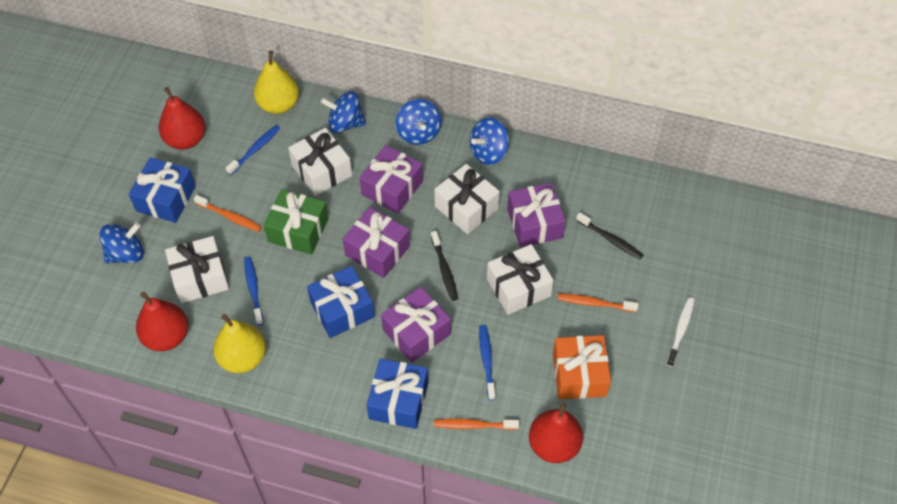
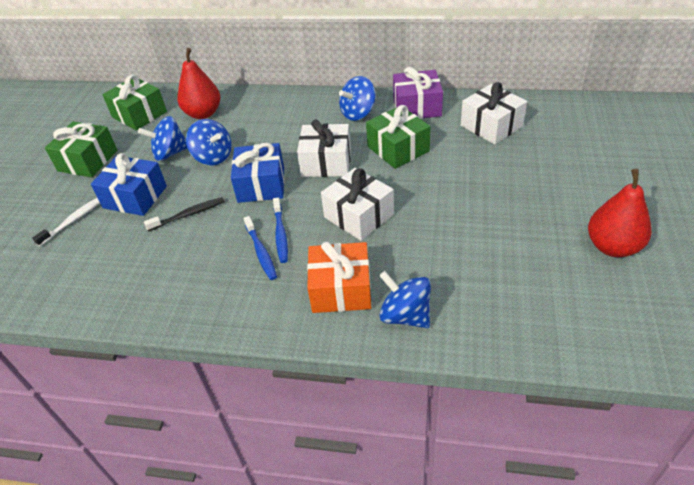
black toothbrush: 2 -> 1
blue gift: 3 -> 2
blue toothbrush: 3 -> 2
green gift: 1 -> 3
orange toothbrush: 3 -> 0
purple gift: 4 -> 1
red pear: 3 -> 2
white gift: 4 -> 3
yellow pear: 2 -> 0

